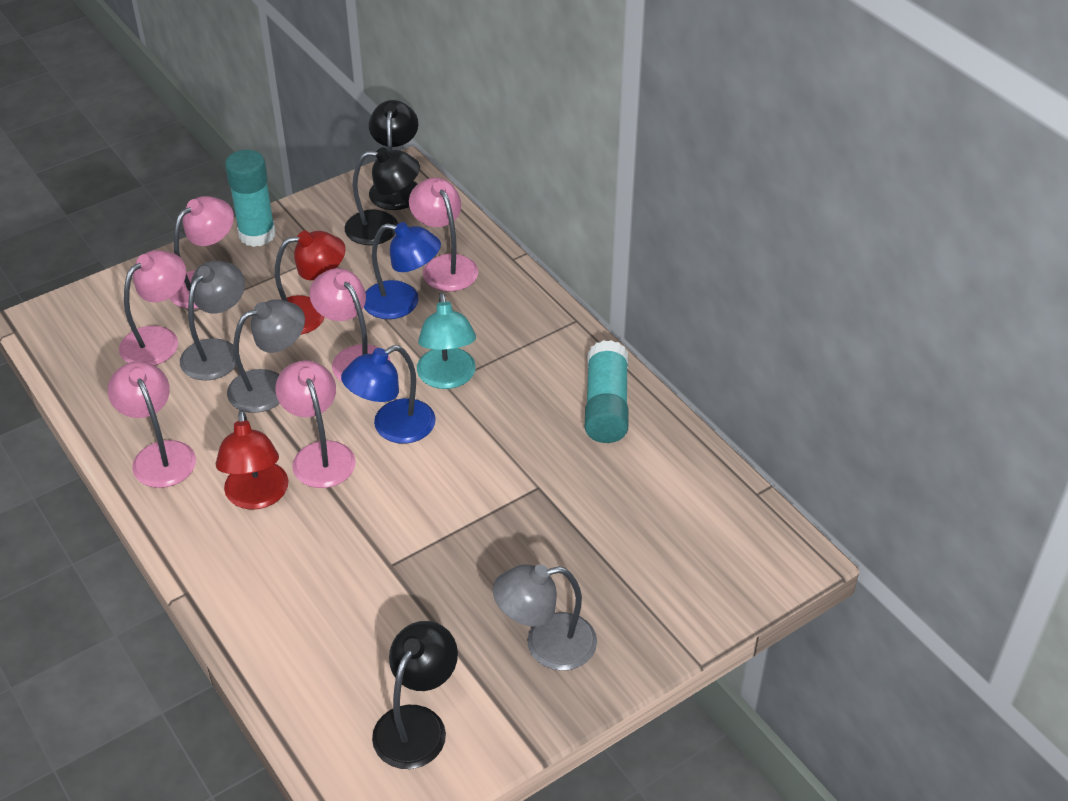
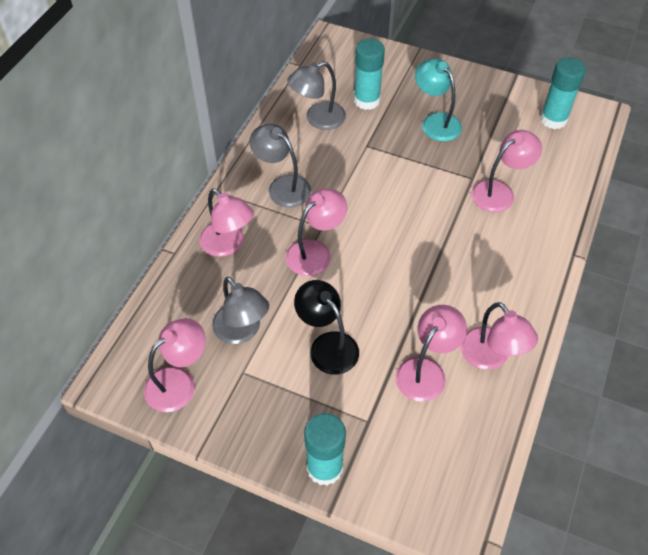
black lamp: 3 -> 1
blue lamp: 2 -> 0
red lamp: 2 -> 0
turquoise glue stick: 2 -> 3

